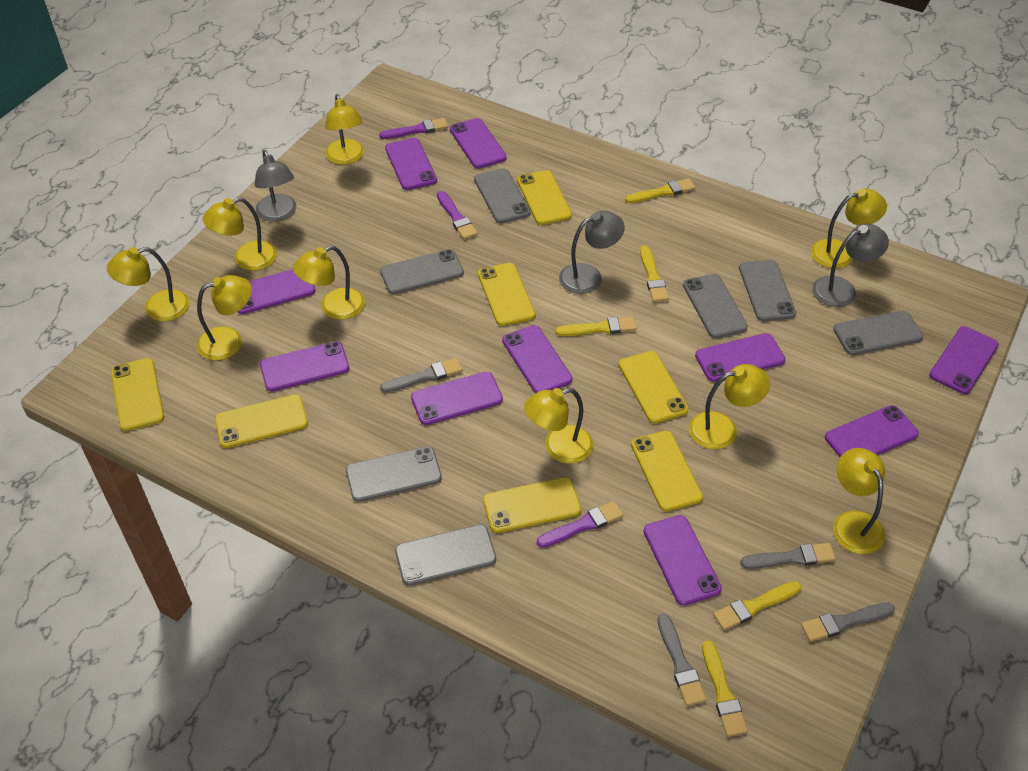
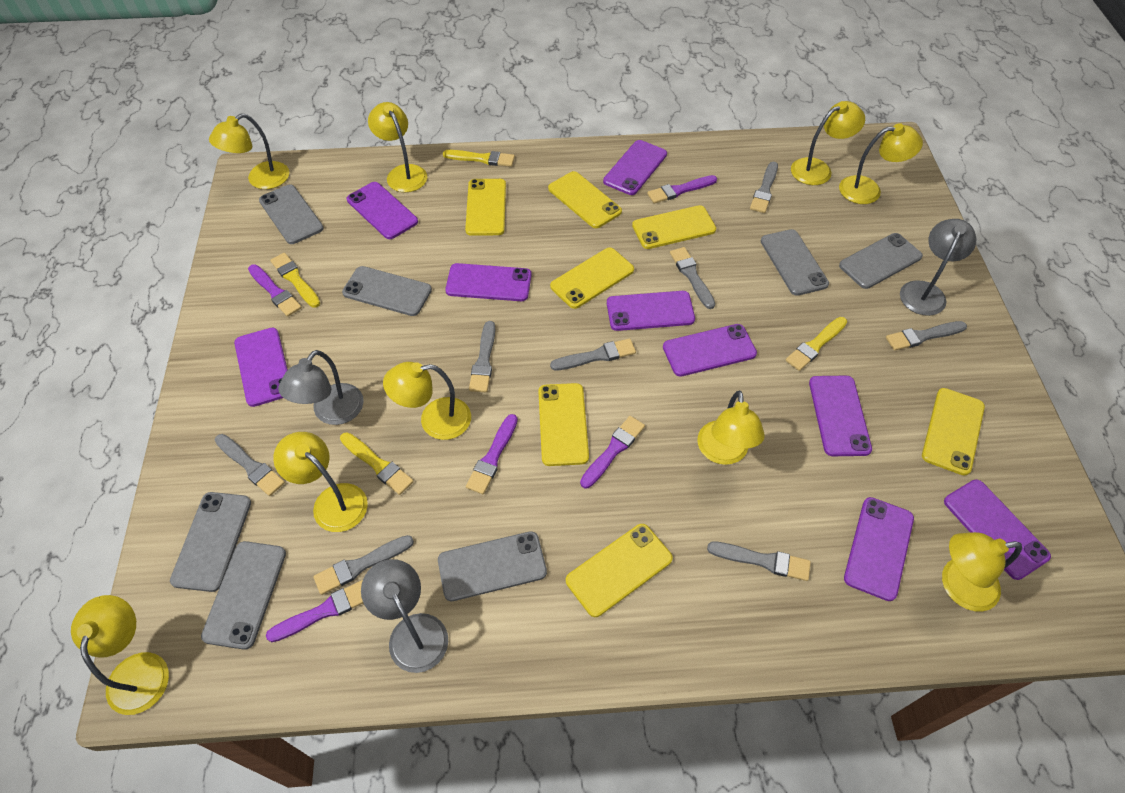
grey brush: 4 -> 8
purple brush: 3 -> 5
purple phone: 10 -> 9
yellow brush: 5 -> 4

